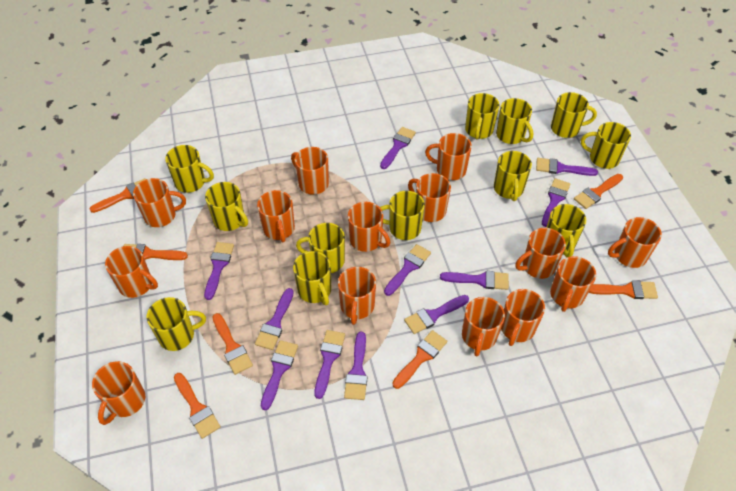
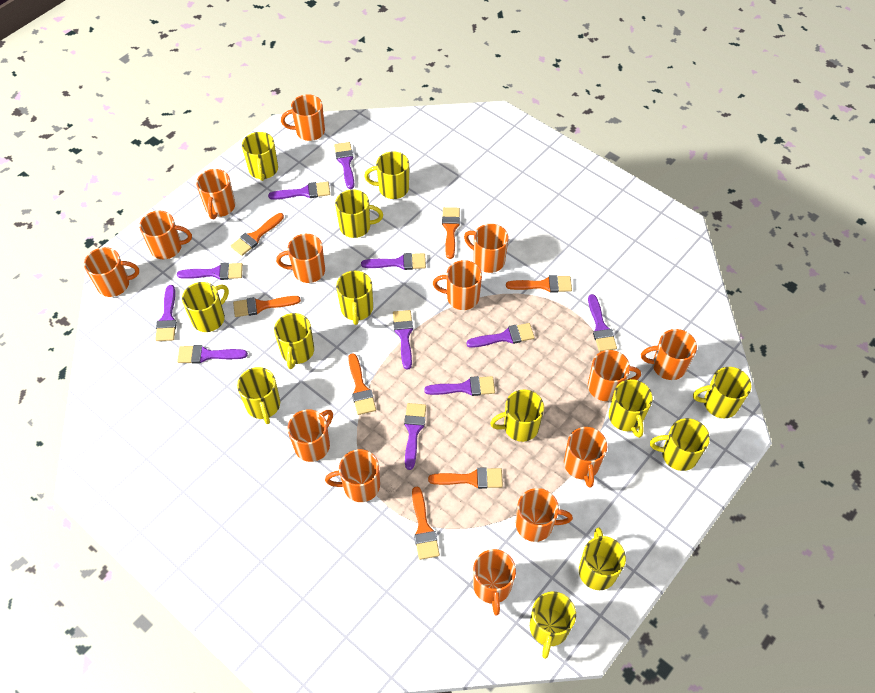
yellow mug: 12 -> 13

